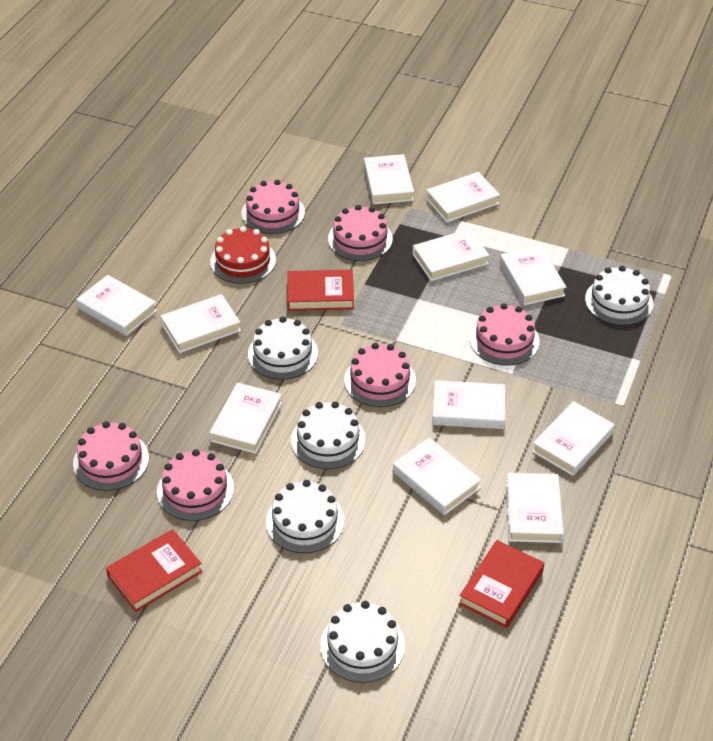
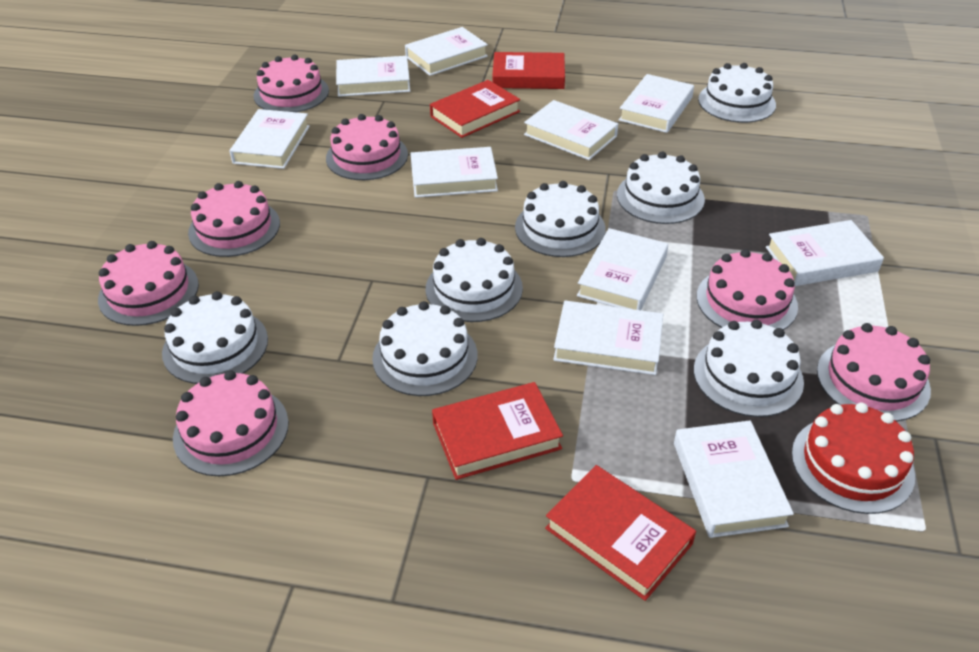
pink cake: 6 -> 7
red book: 3 -> 4
white book: 11 -> 10
white cake: 5 -> 7

